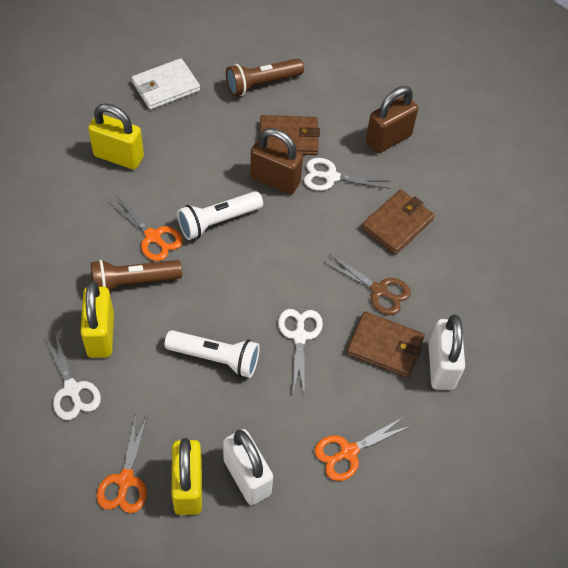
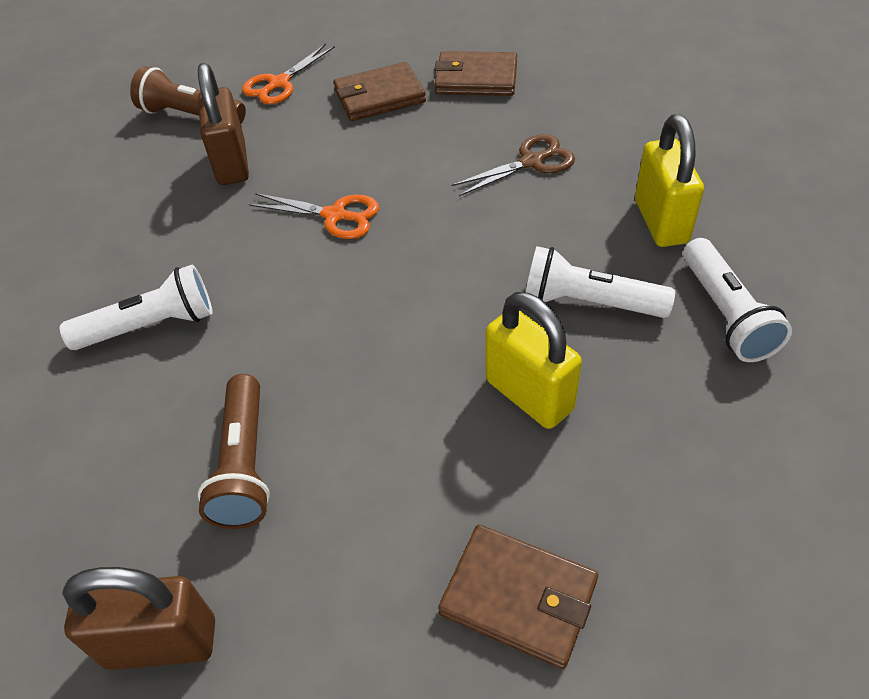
orange scissors: 3 -> 2
white flashlight: 2 -> 3
white padlock: 2 -> 0
white scissors: 3 -> 0
white wallet: 1 -> 0
yellow padlock: 3 -> 2

